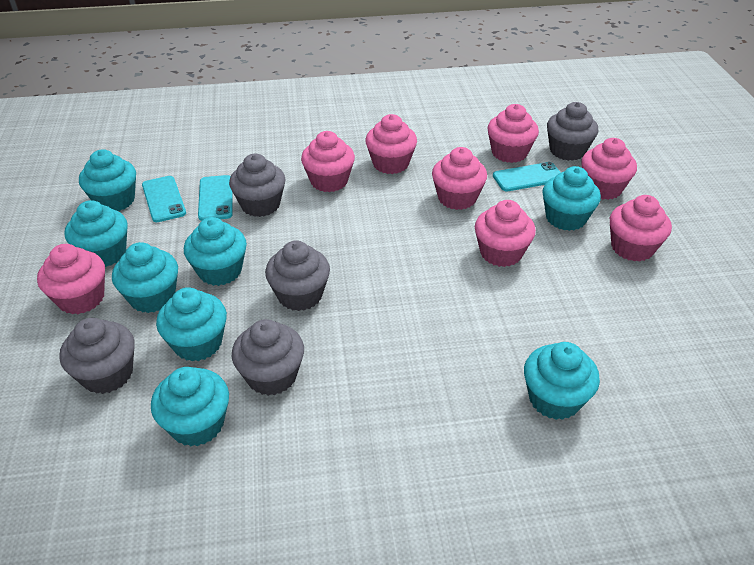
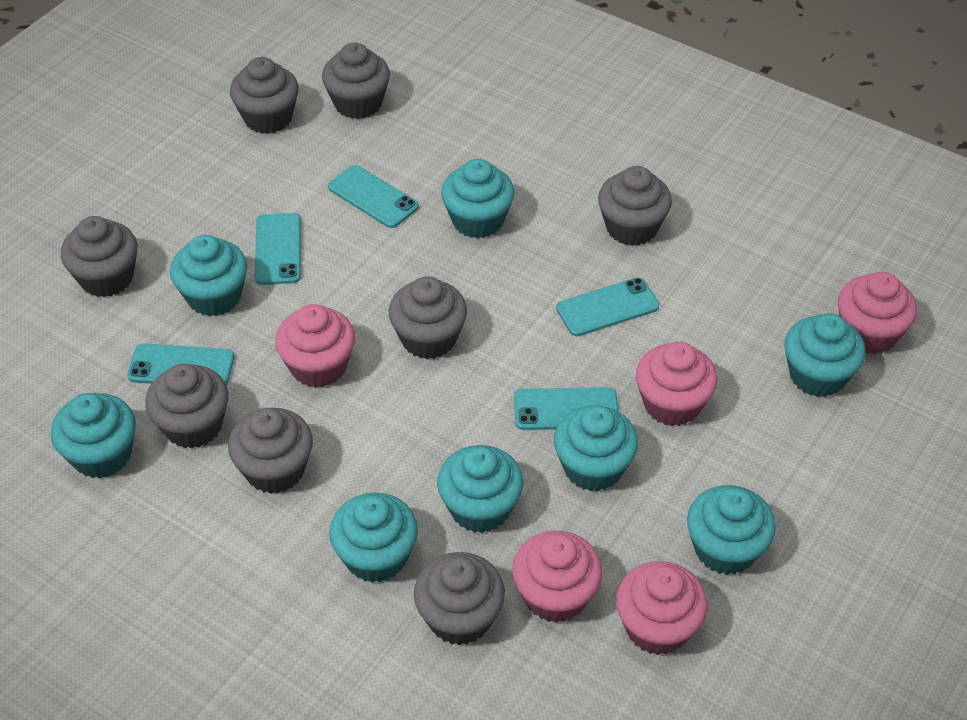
grey cupcake: 5 -> 8
pink cupcake: 8 -> 5
turquoise phone: 3 -> 5

